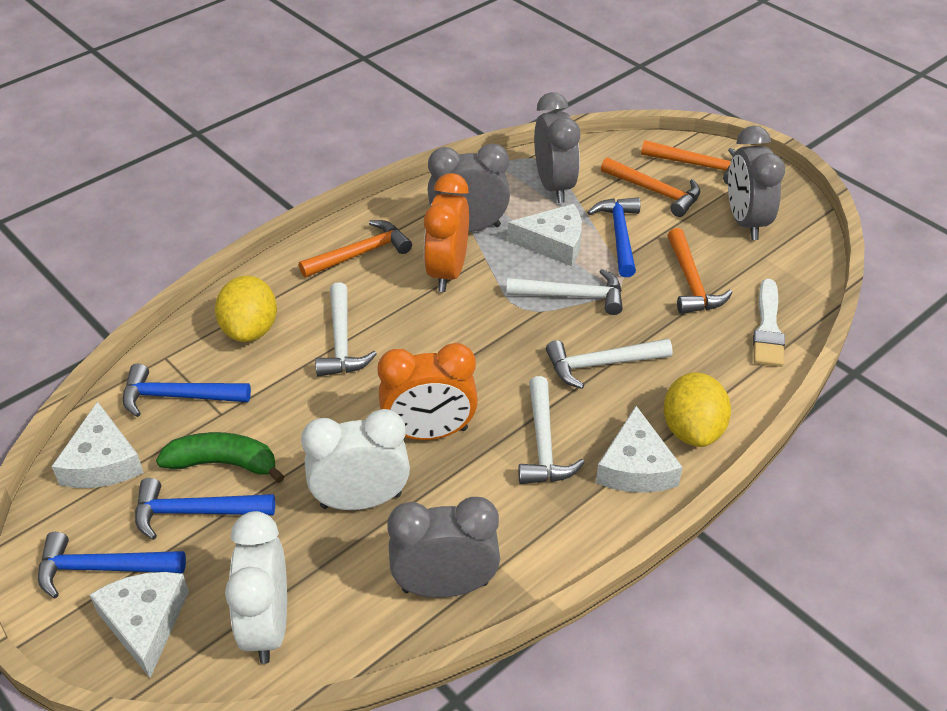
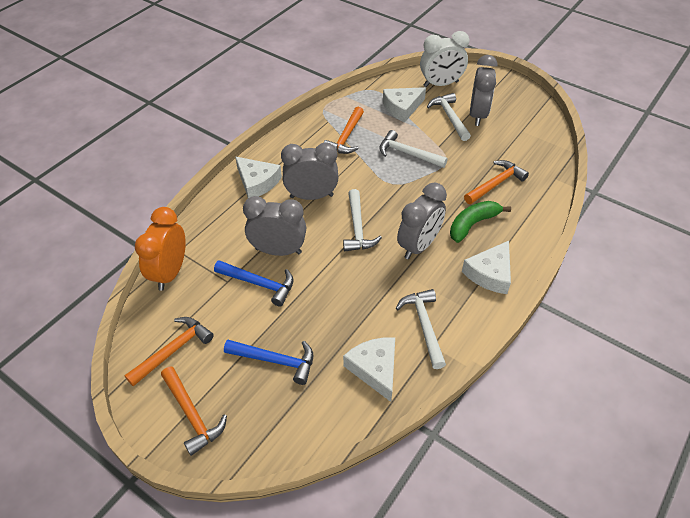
blue hammer: 4 -> 2
orange clock: 2 -> 1
white brush: 1 -> 0
white clock: 2 -> 1
yellow lemon: 2 -> 0

